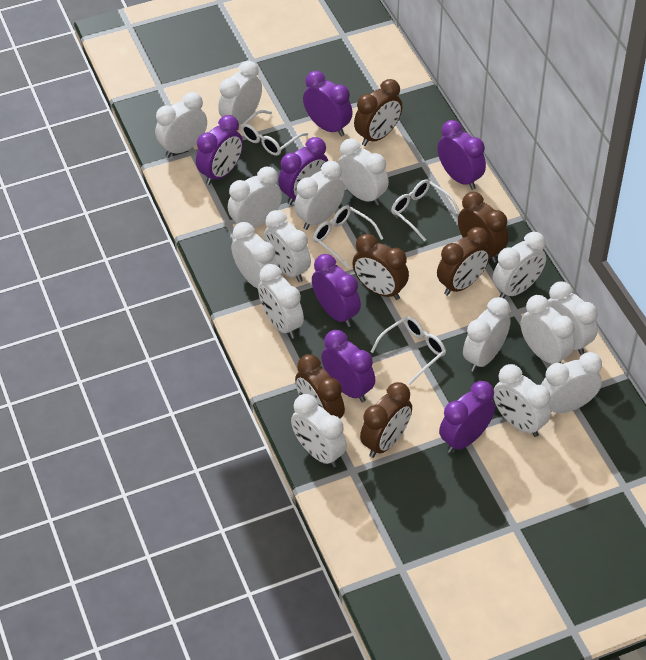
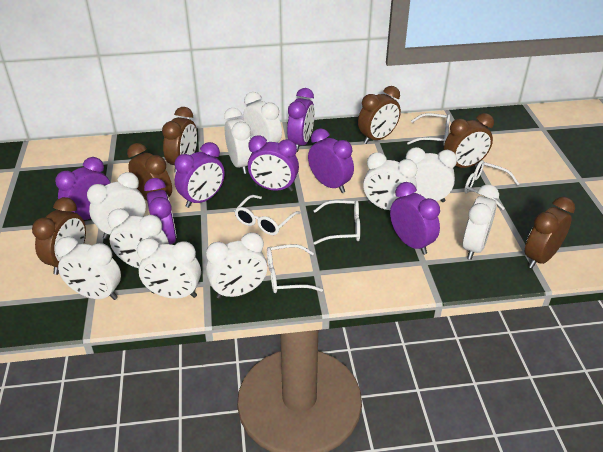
white clock: 15 -> 10
white glasses: 4 -> 5

